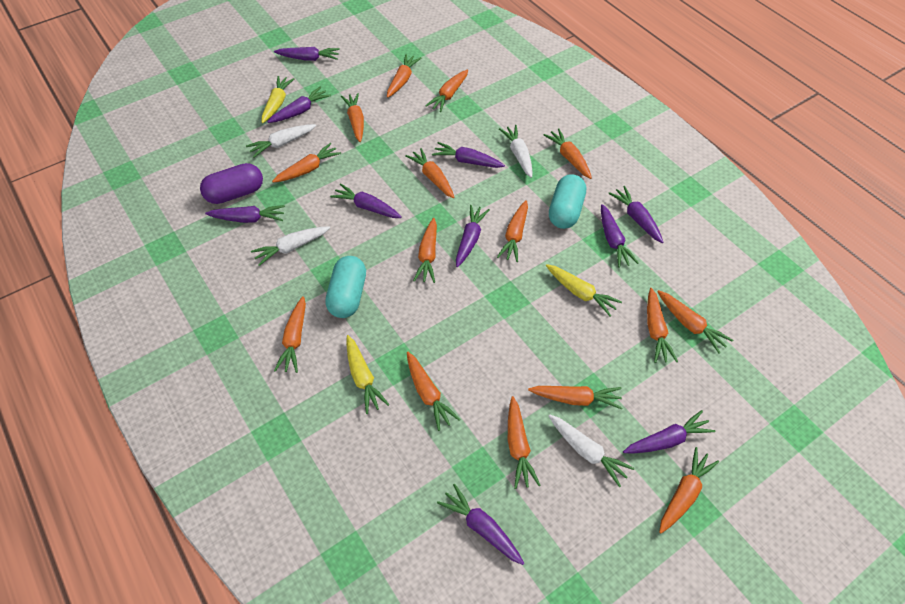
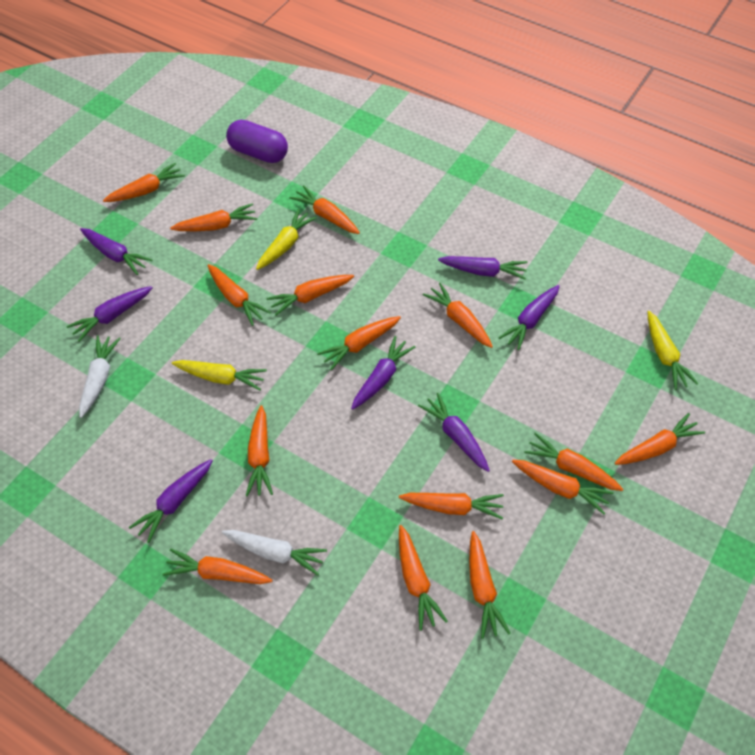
purple carrot: 10 -> 7
turquoise capsule: 2 -> 0
white carrot: 4 -> 2

